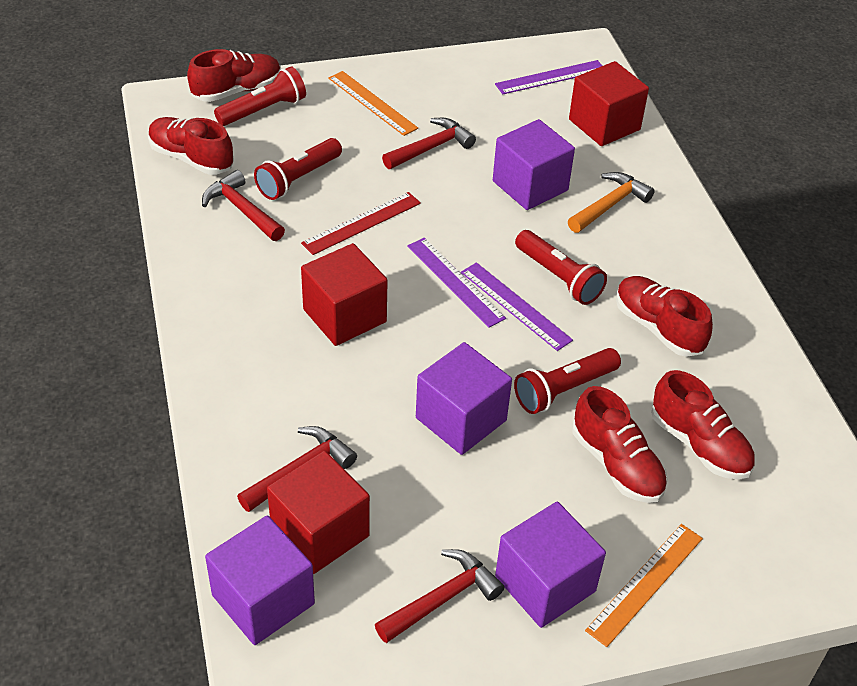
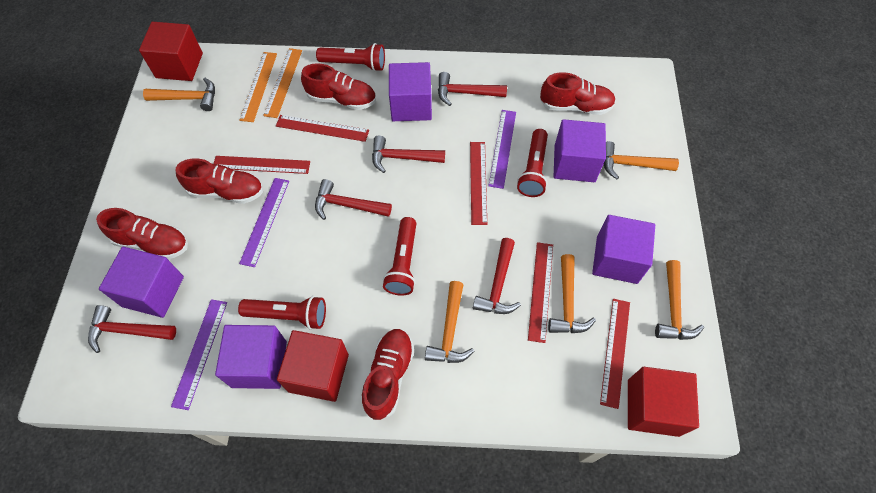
orange hammer: 1 -> 5
purple cube: 4 -> 5
red hammer: 4 -> 5
red ruler: 1 -> 5

